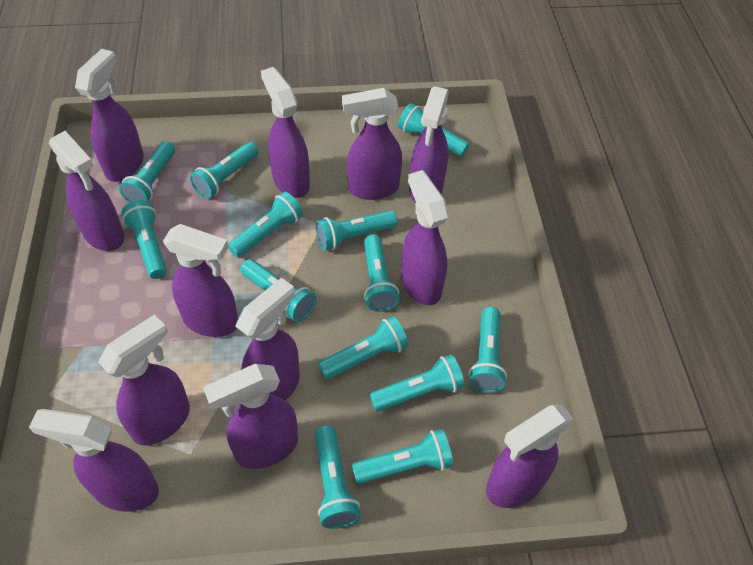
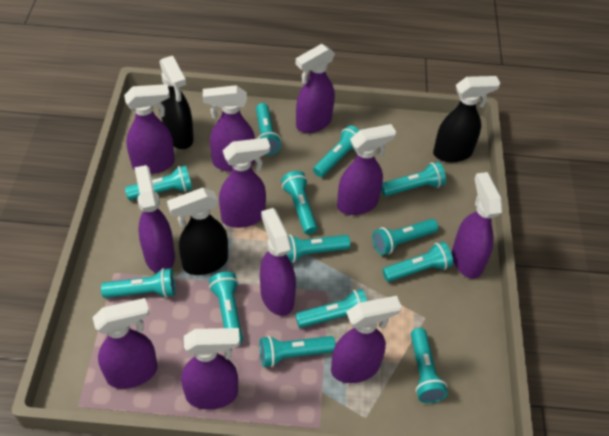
black spray bottle: 0 -> 3
purple spray bottle: 12 -> 11

